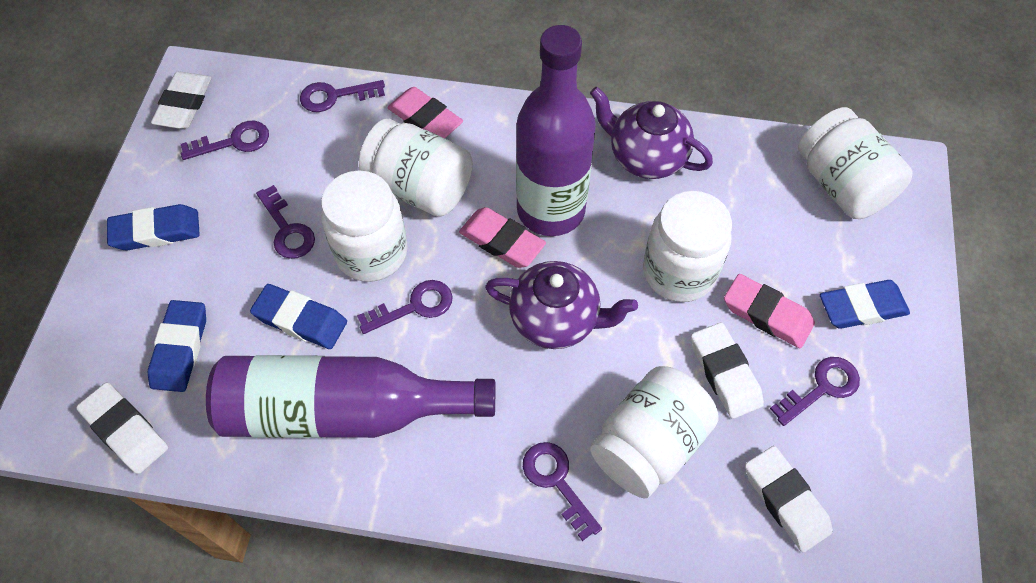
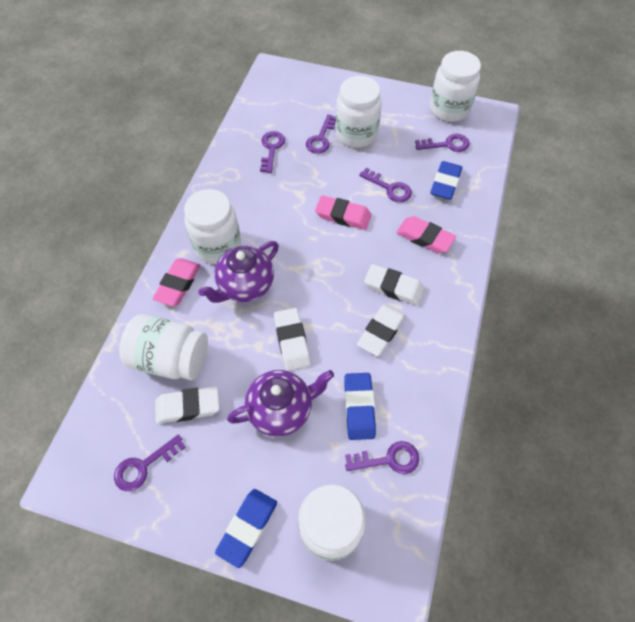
blue eraser: 4 -> 3
purple bottle: 2 -> 0

